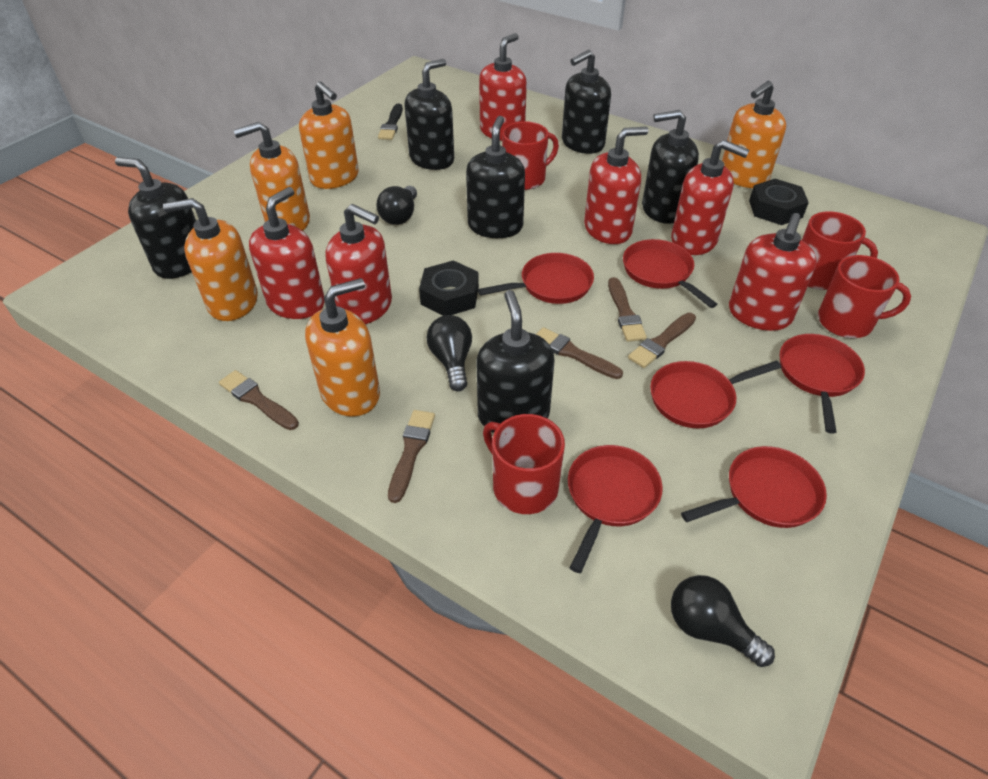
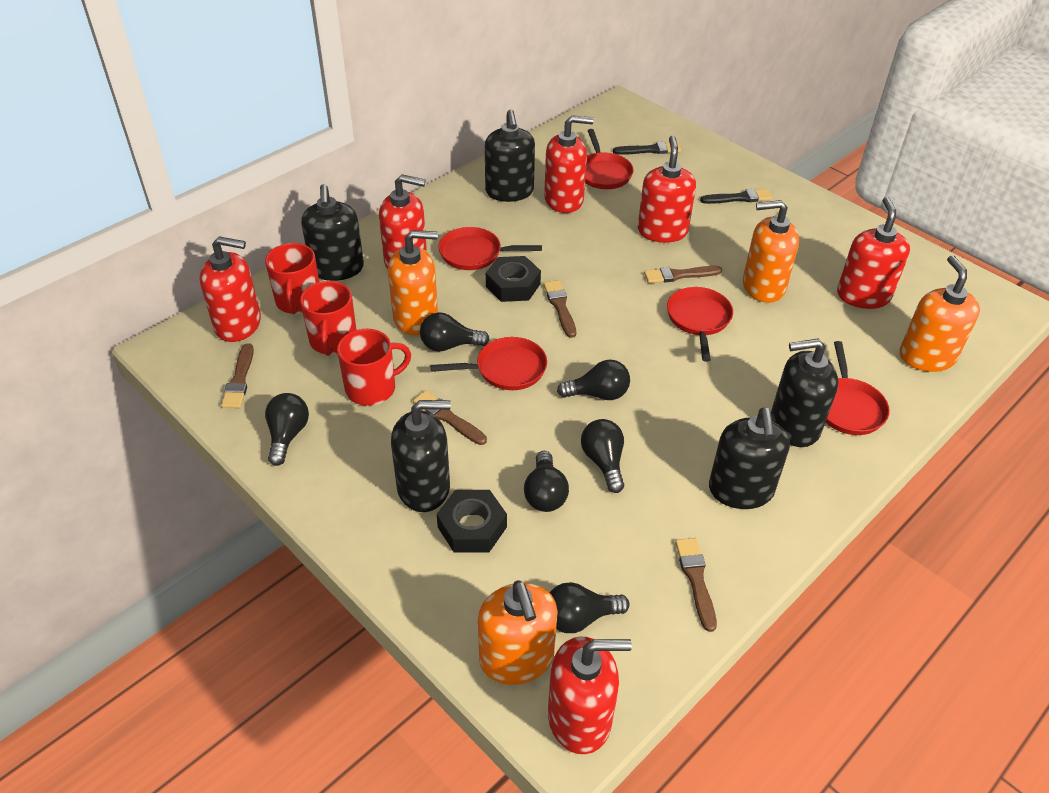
black brush: 1 -> 2
black light bulb: 3 -> 6
black soap dispenser: 6 -> 5
orange soap dispenser: 5 -> 4
red mug: 4 -> 3
red pan: 6 -> 5

